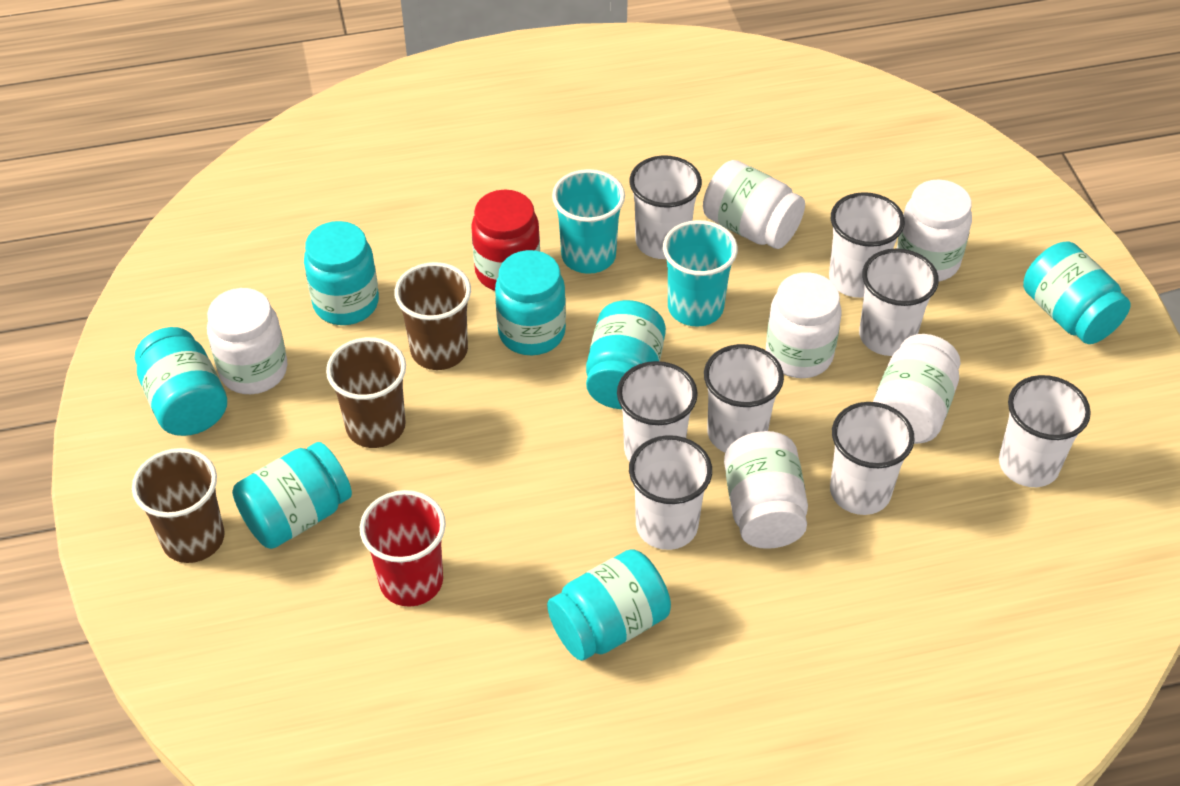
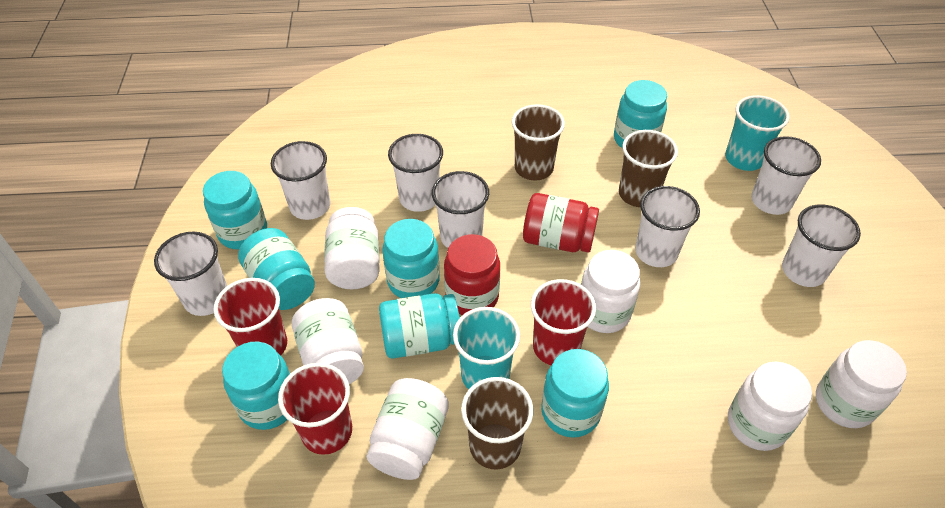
red cup: 1 -> 3
red jar: 1 -> 2
white cup: 8 -> 7

